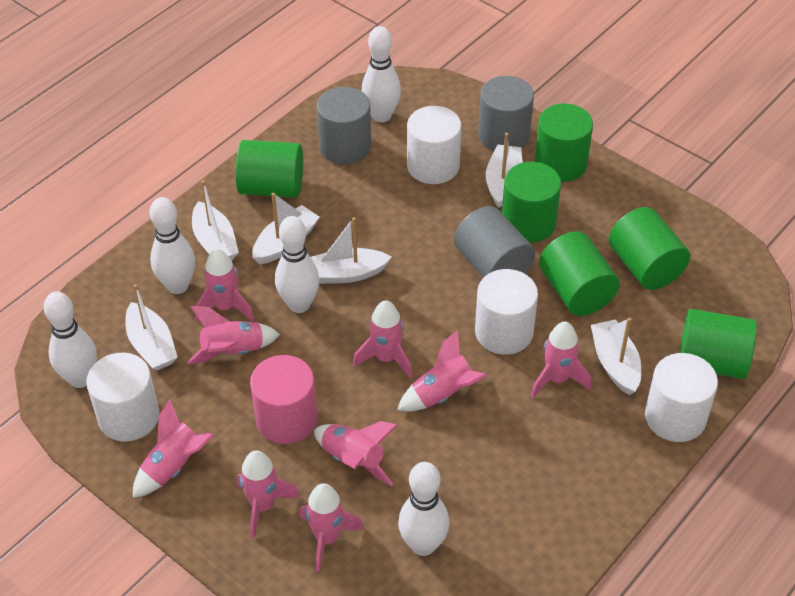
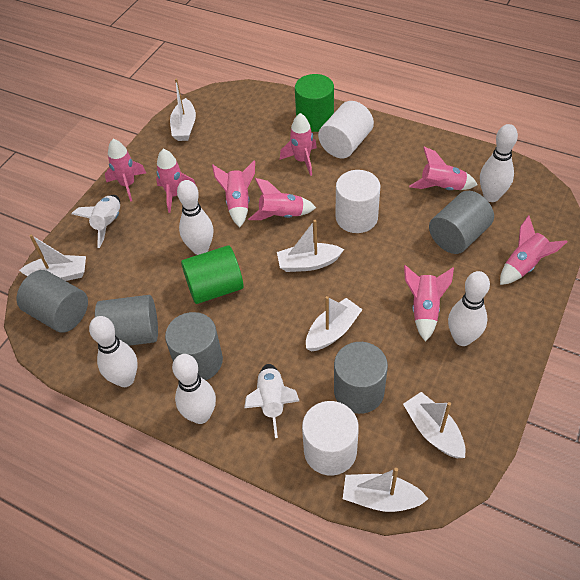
green cylinder: 6 -> 2
grey cylinder: 3 -> 5
pink cylinder: 1 -> 0
pink rocket: 9 -> 8
white cylinder: 4 -> 3
white rocket: 0 -> 2

